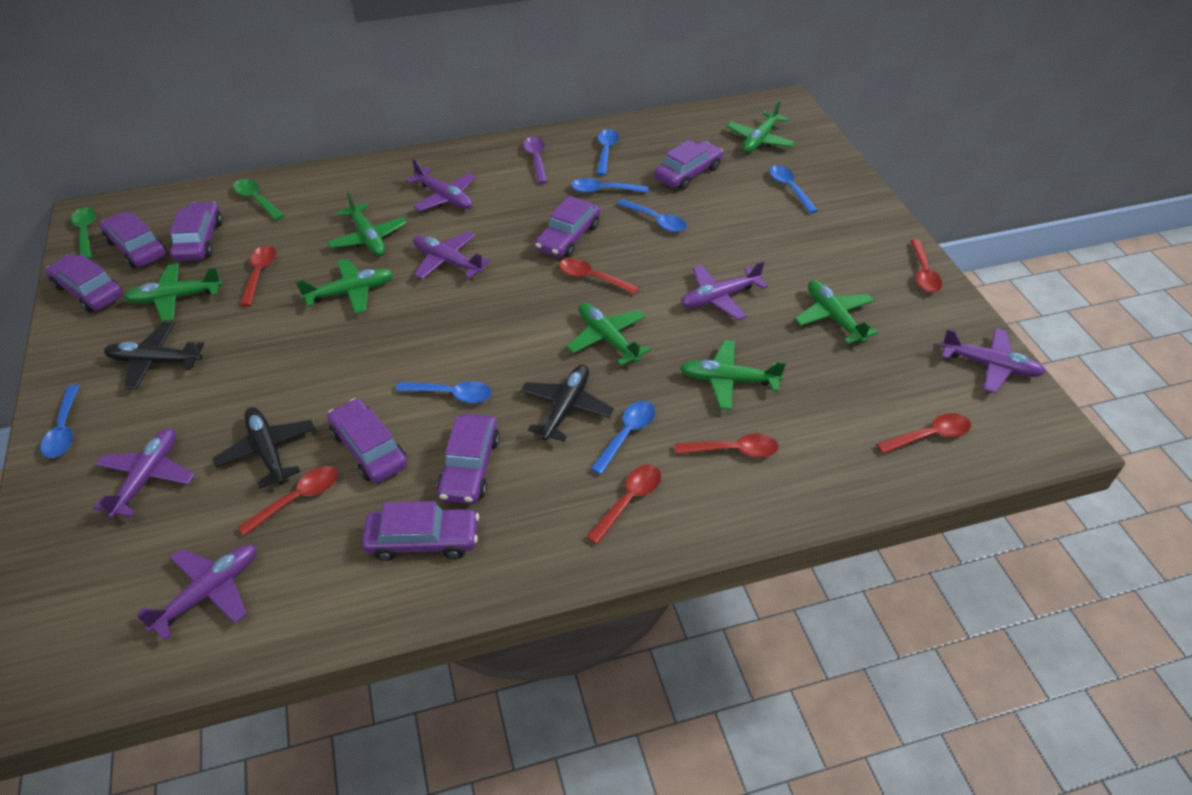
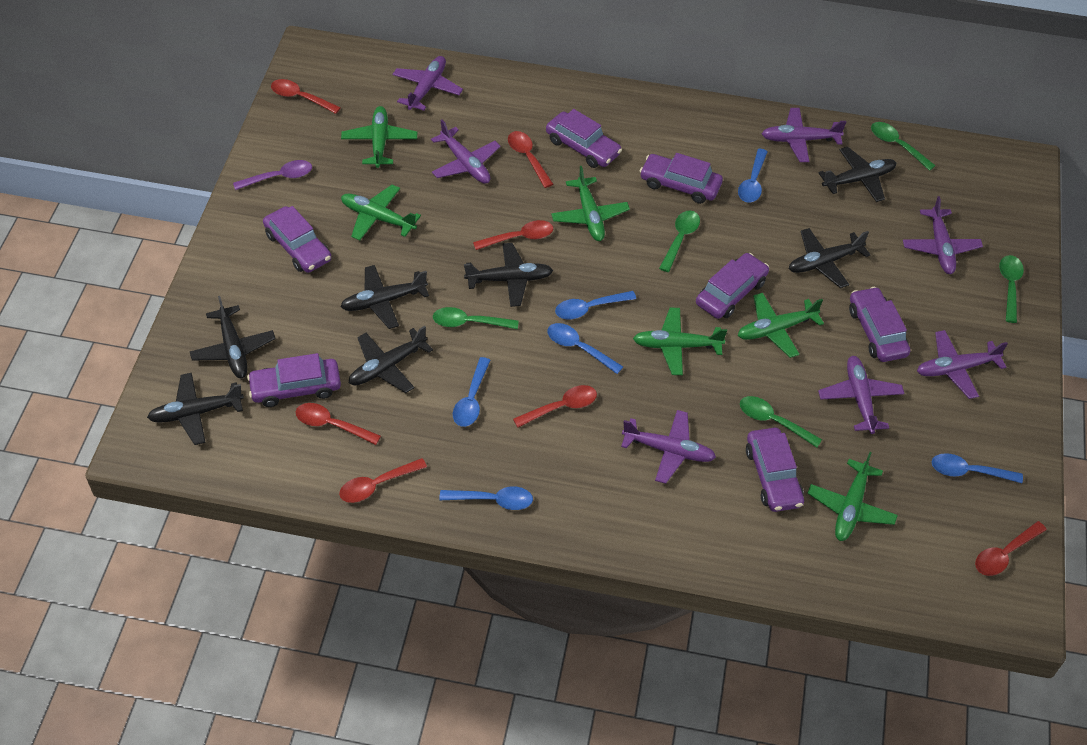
black plane: 3 -> 7
blue spoon: 7 -> 6
green plane: 7 -> 6
green spoon: 2 -> 5
purple car: 8 -> 7
purple plane: 6 -> 7

